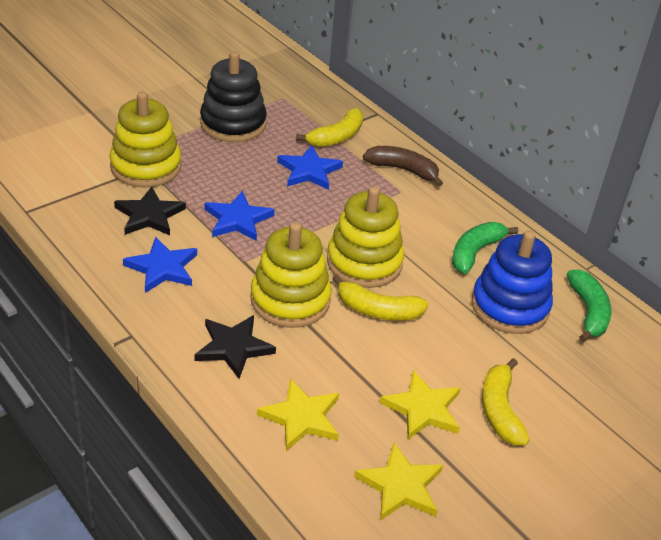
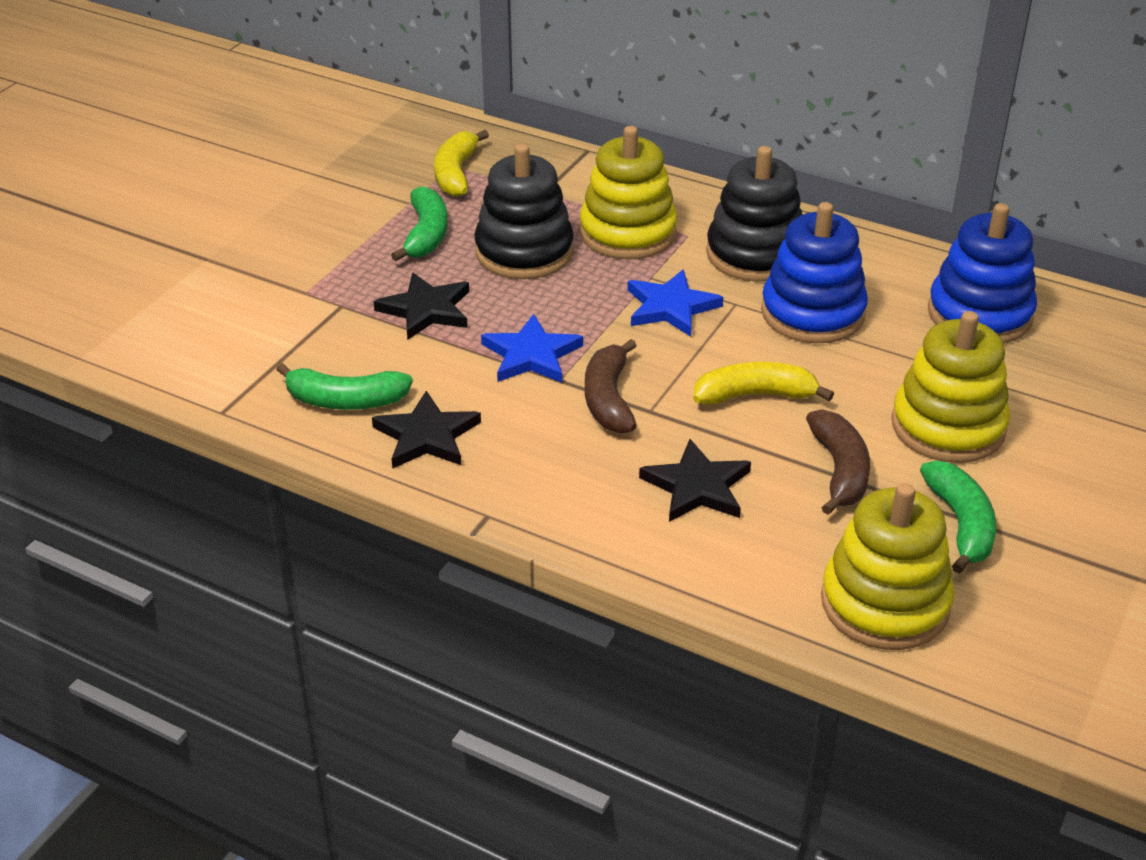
black stacking toy: 1 -> 2
black star: 2 -> 3
blue stacking toy: 1 -> 2
blue star: 3 -> 2
brown banana: 1 -> 2
green banana: 2 -> 3
yellow banana: 3 -> 2
yellow star: 3 -> 0

